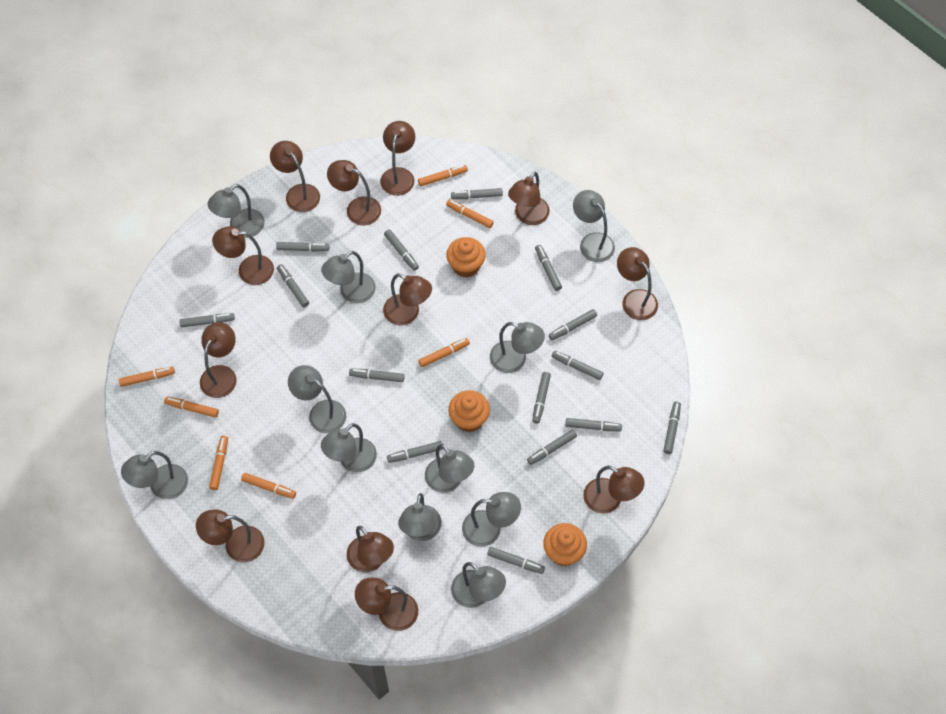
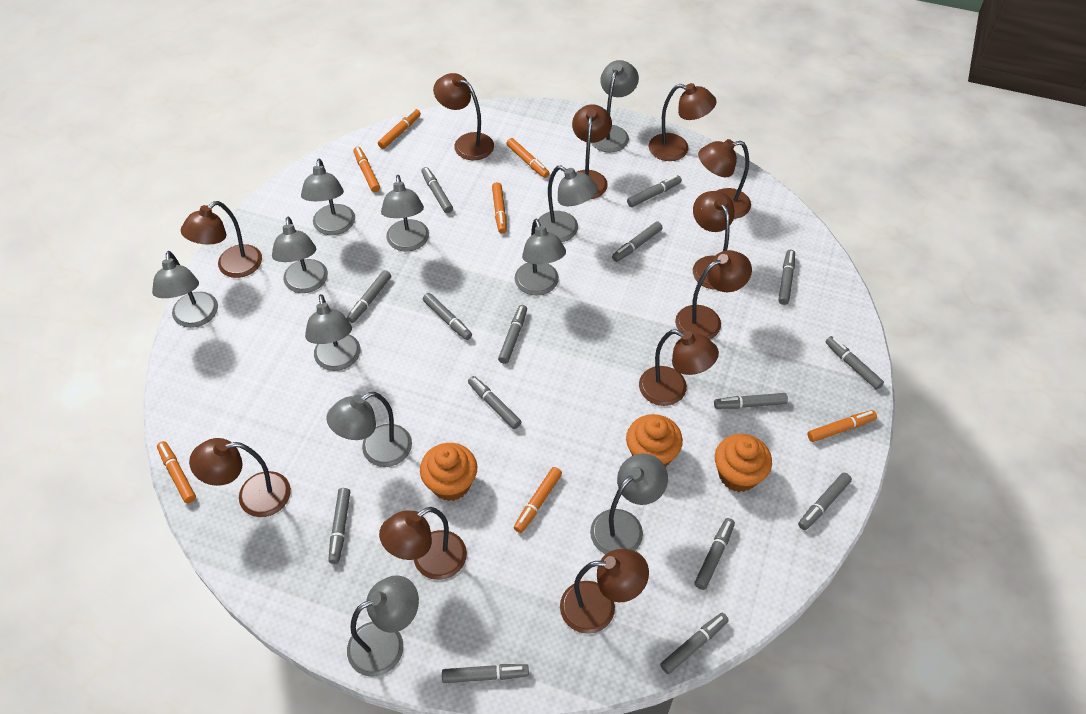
brown lamp: 12 -> 11

